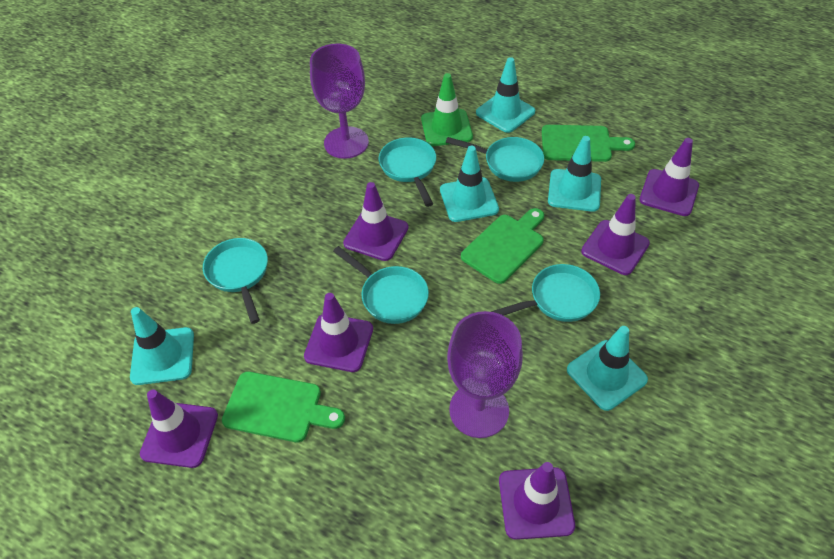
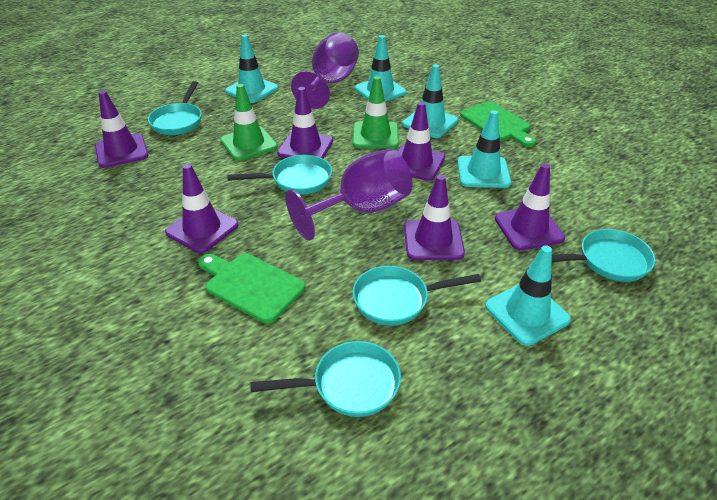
green cutting board: 3 -> 2
green traffic cone: 1 -> 2

